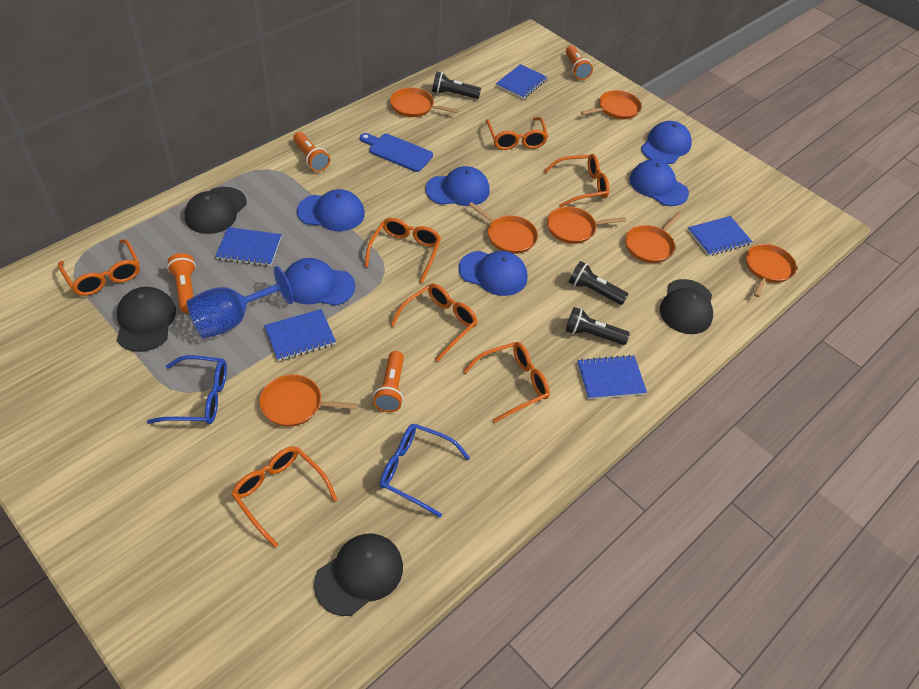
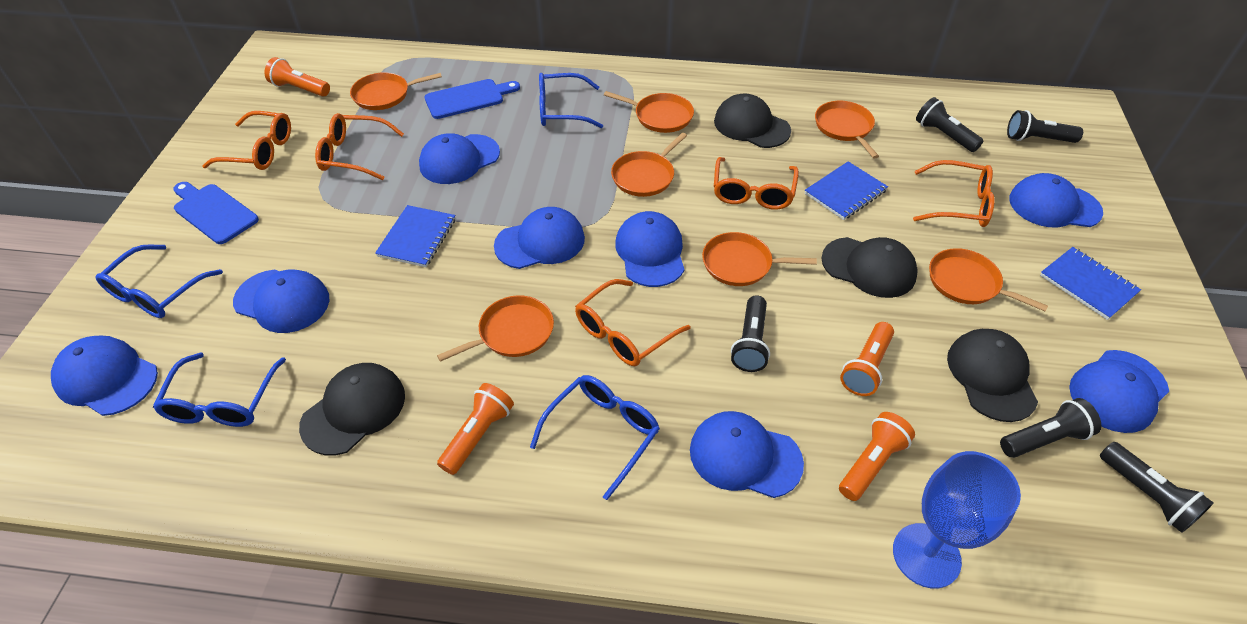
black flashlight: 3 -> 5
blue cap: 6 -> 8
blue cutting board: 1 -> 2
blue glasses: 2 -> 4
blue notebook: 5 -> 3
orange glasses: 7 -> 5

